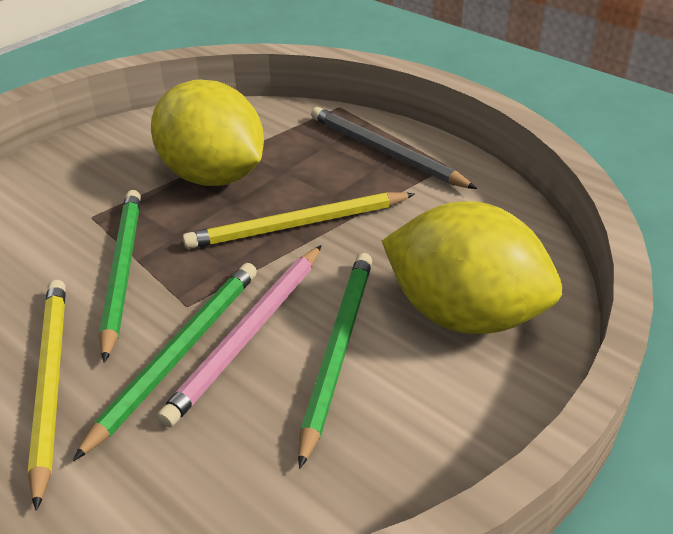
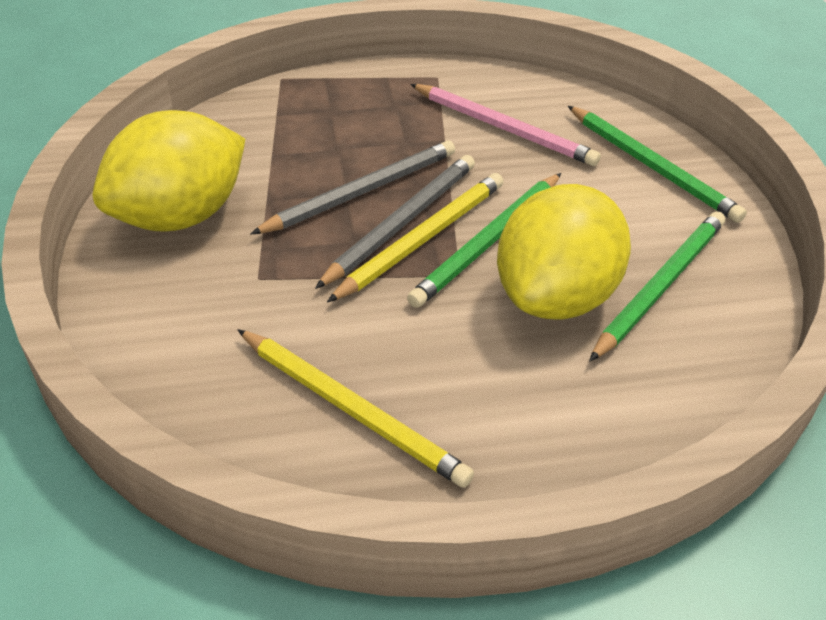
grey pencil: 1 -> 2

